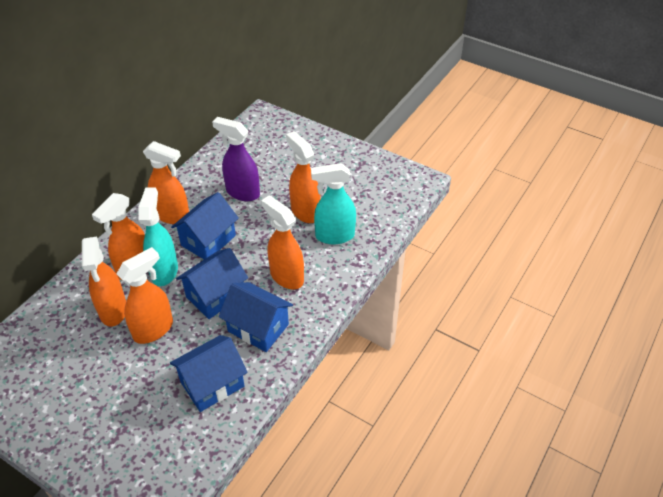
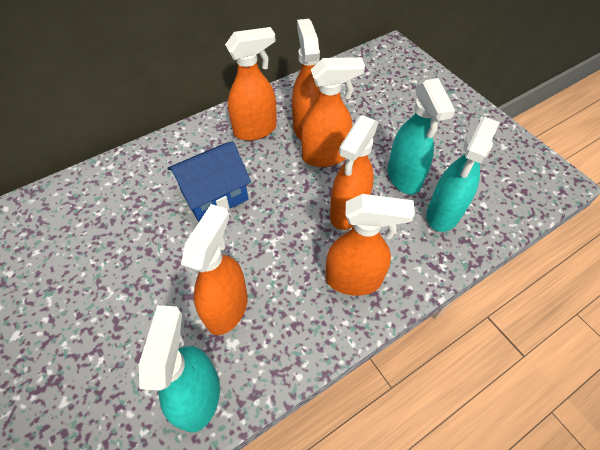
blue house: 4 -> 1
purple spray bottle: 1 -> 0
turquoise spray bottle: 2 -> 3

